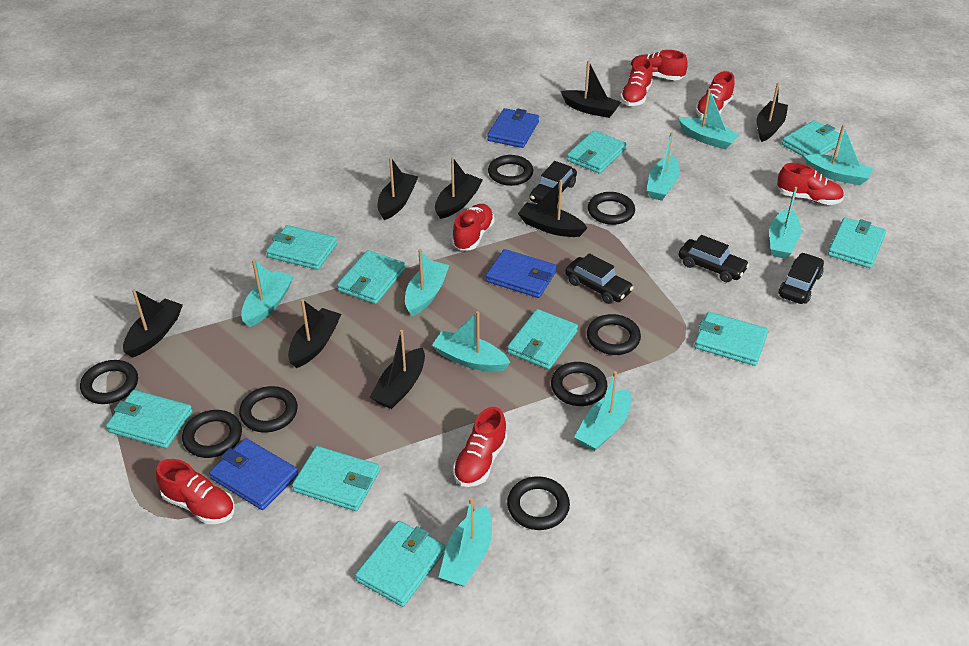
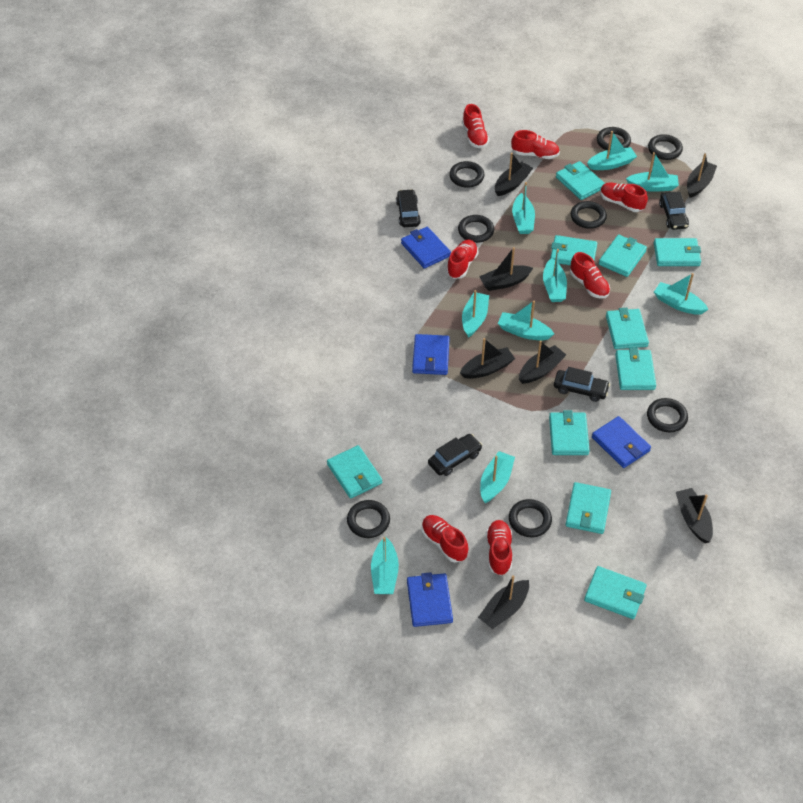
black boat: 8 -> 7
blue wallet: 3 -> 4

